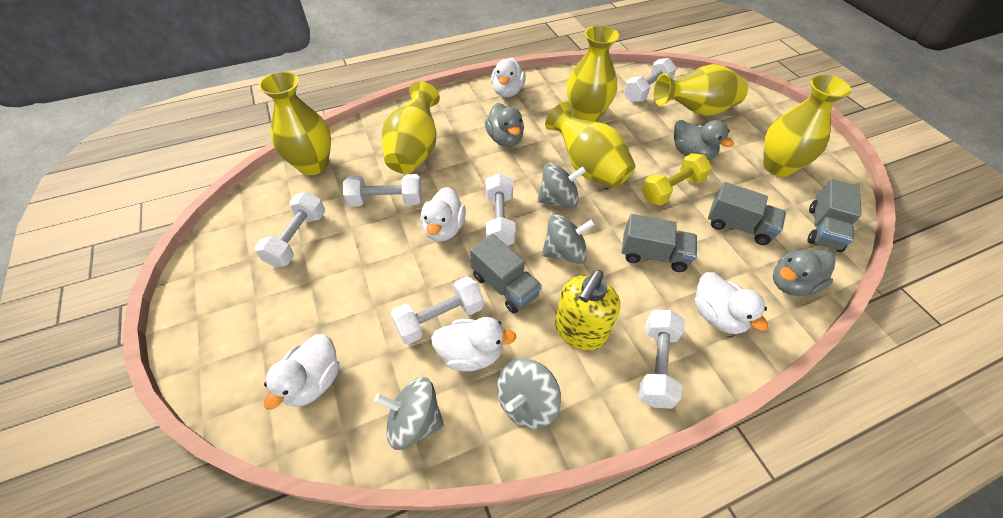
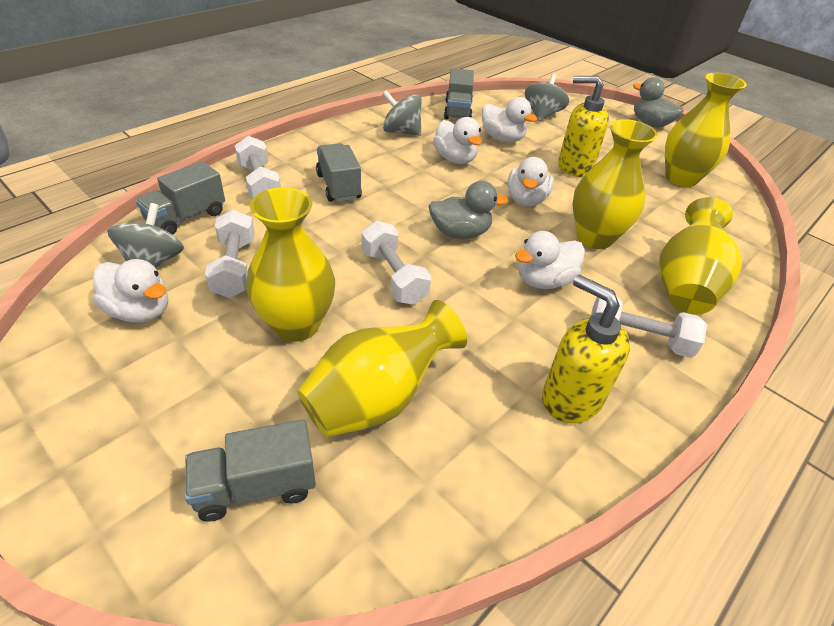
grey duck: 3 -> 2
grey spinning top: 4 -> 3
white dumbbell: 6 -> 4
yellow dumbbell: 1 -> 0
yellow soap dispenser: 1 -> 2
yellow vase: 6 -> 5

